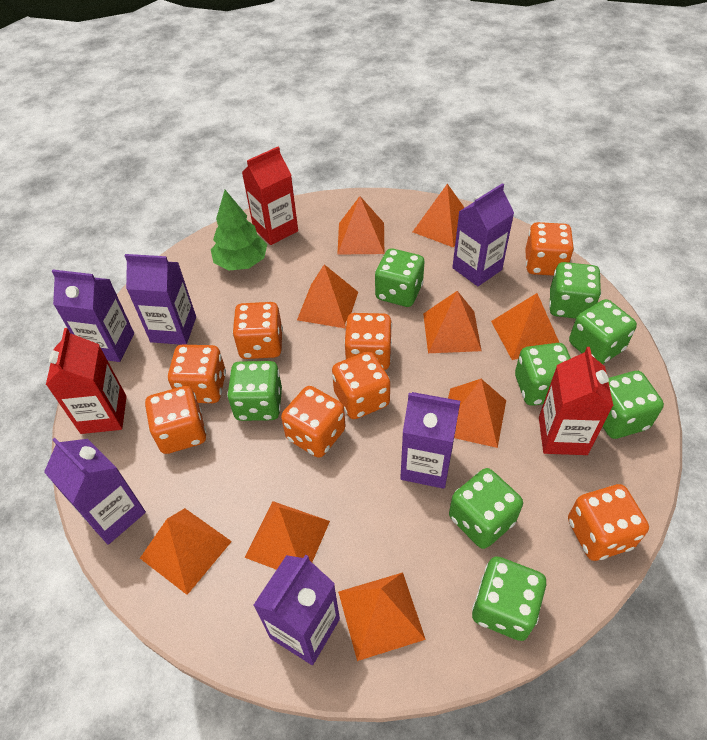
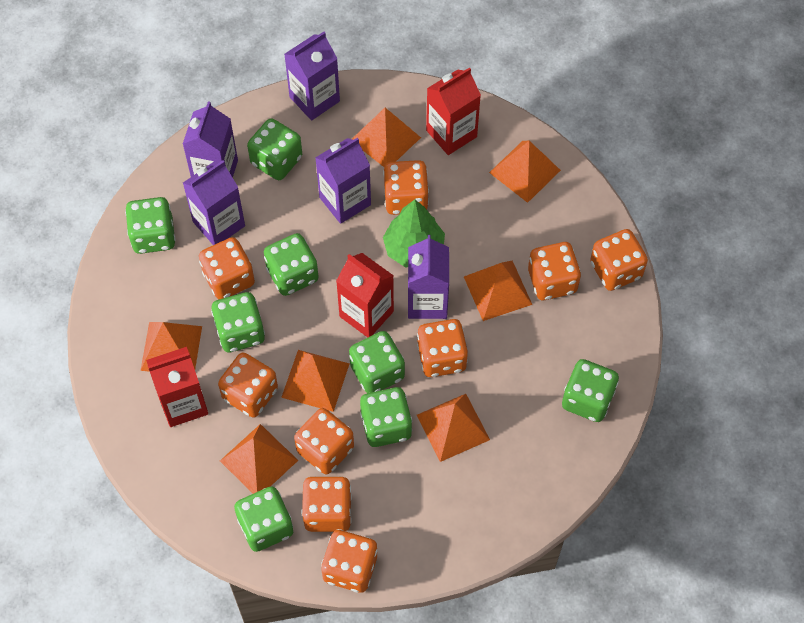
orange dice: 8 -> 9
orange pyramid: 9 -> 7
purple carton: 6 -> 5

